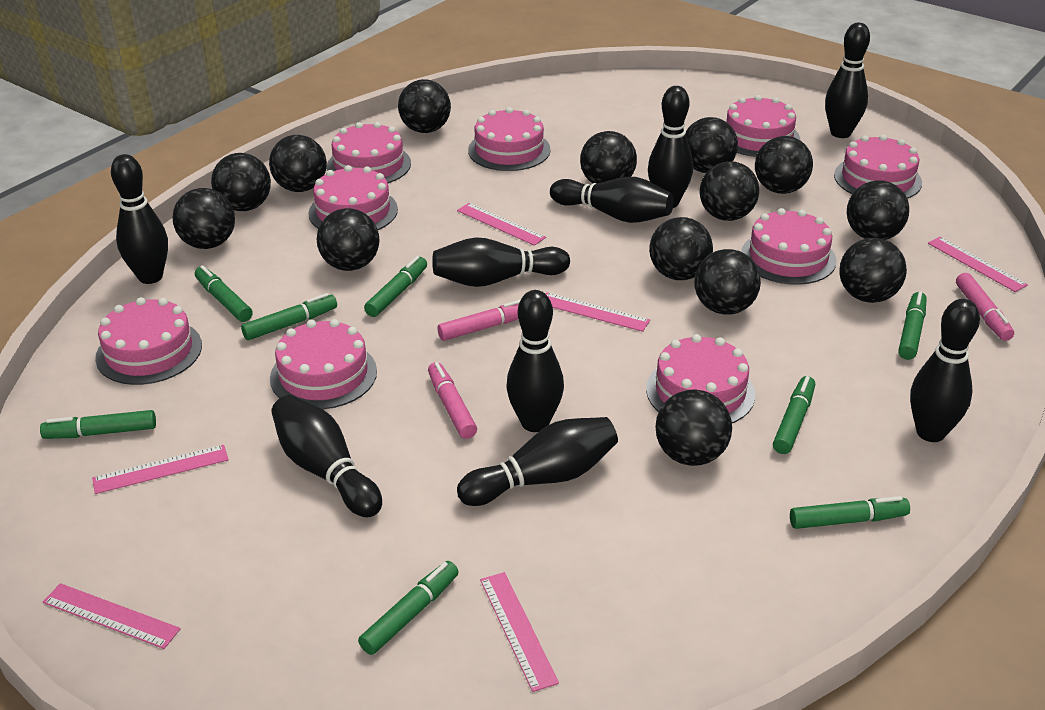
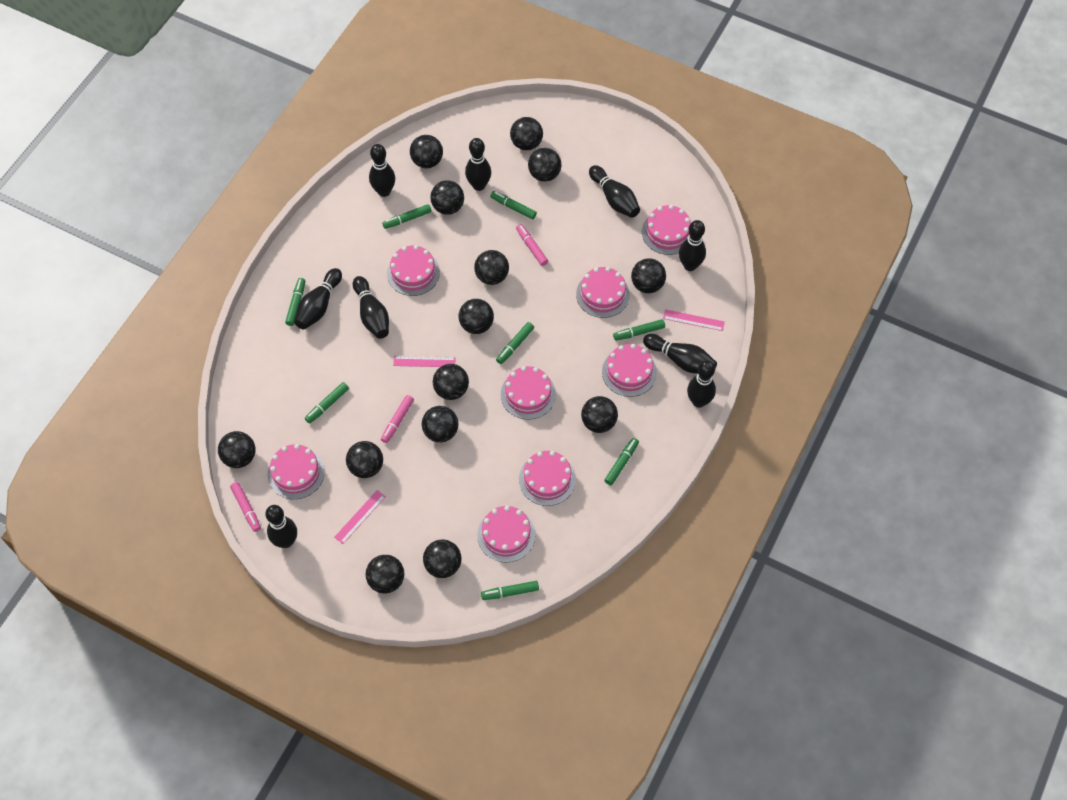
pink cake: 9 -> 8
pink ruler: 6 -> 3

